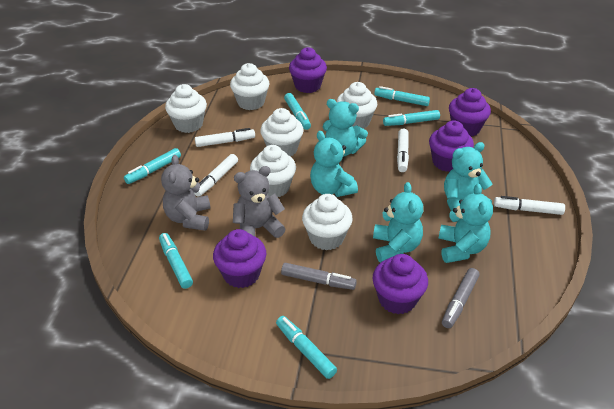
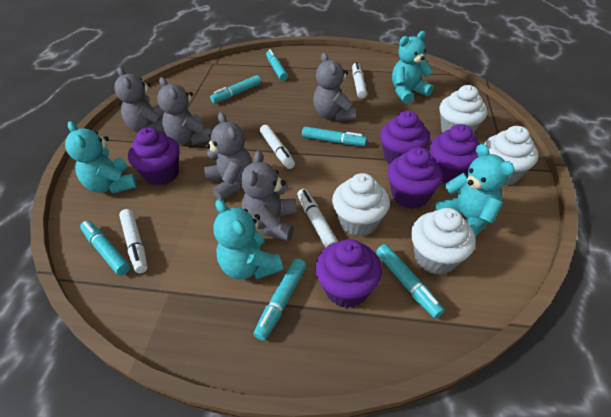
grey marker: 2 -> 0
grey teddy bear: 2 -> 5
turquoise teddy bear: 5 -> 4
white cupcake: 6 -> 4

